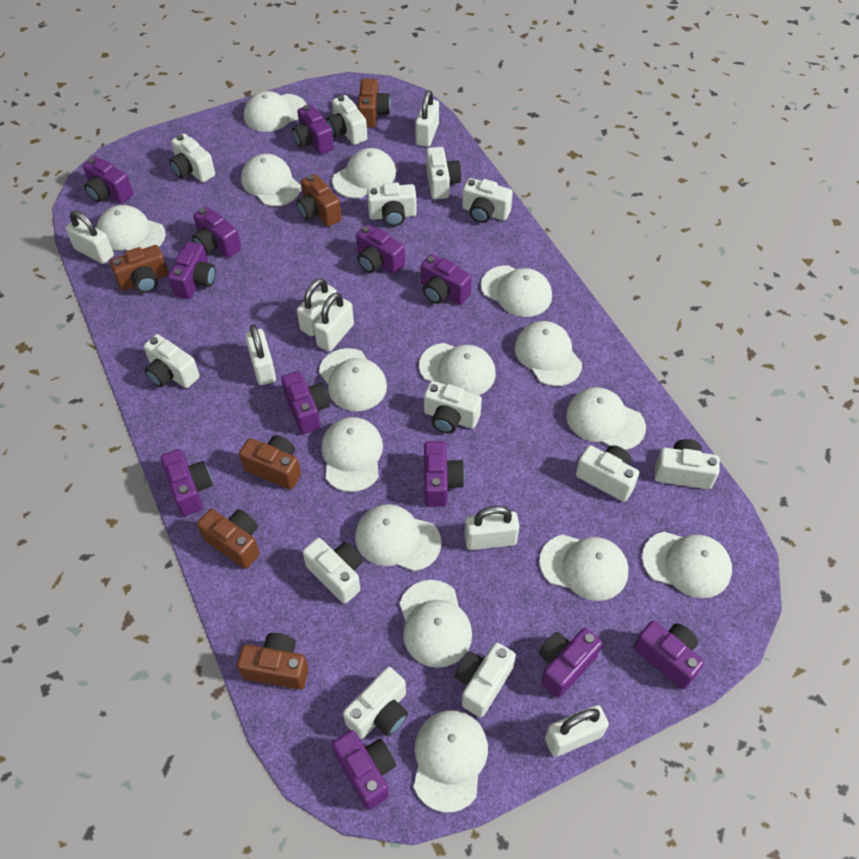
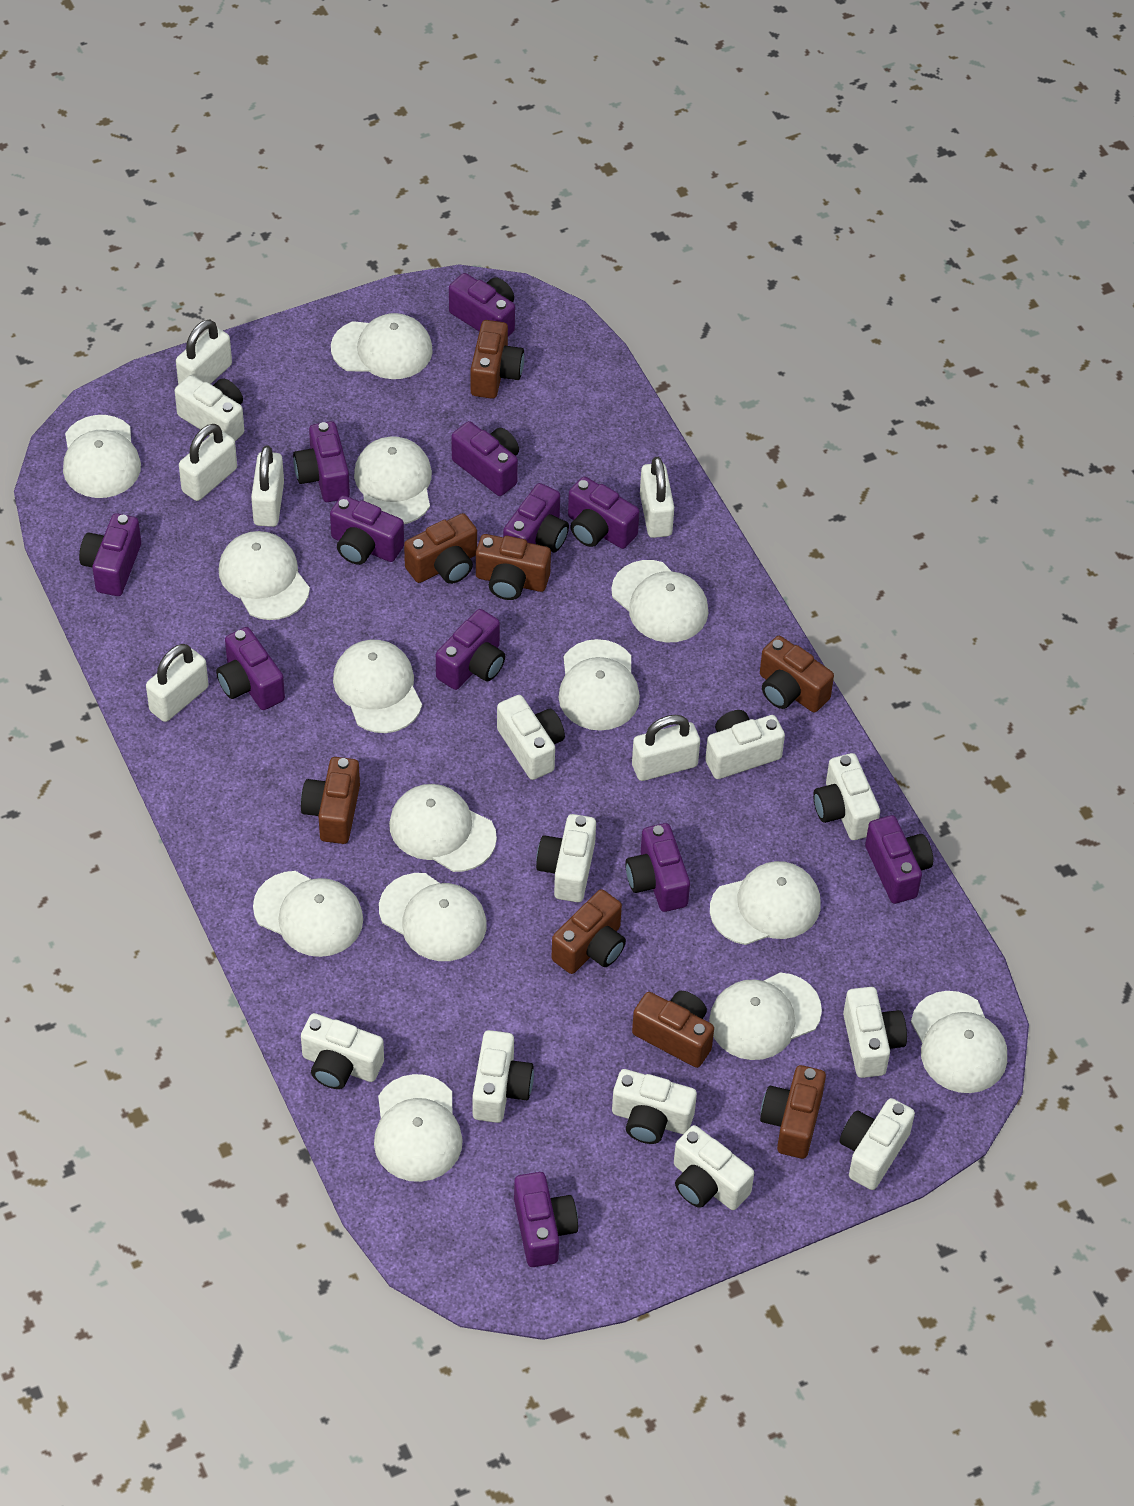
brown camera: 6 -> 8
white camera: 12 -> 11
white cap: 15 -> 14
white padlock: 7 -> 6

